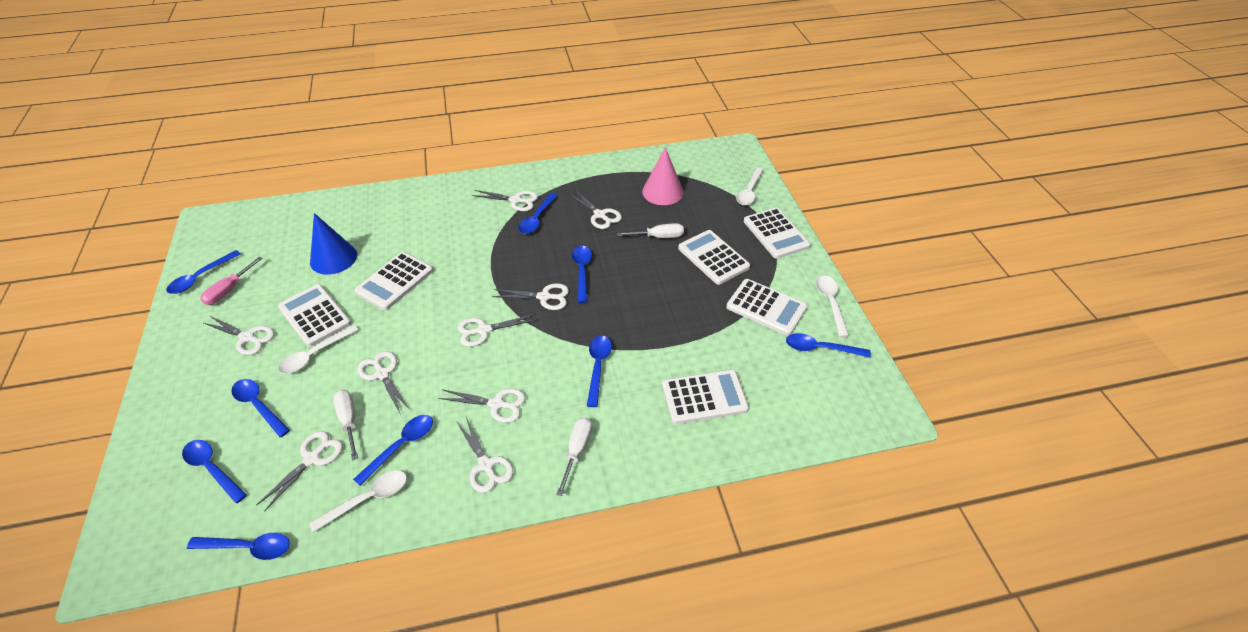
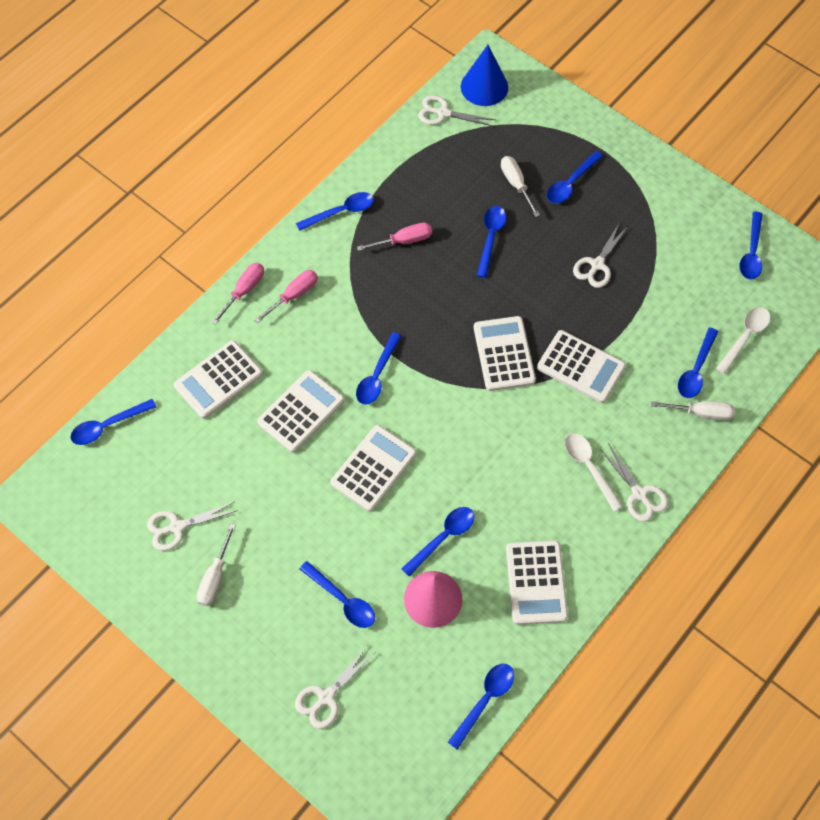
blue spoon: 9 -> 10
pink screwdriver: 1 -> 3
white scissors: 9 -> 5
white spoon: 4 -> 2

